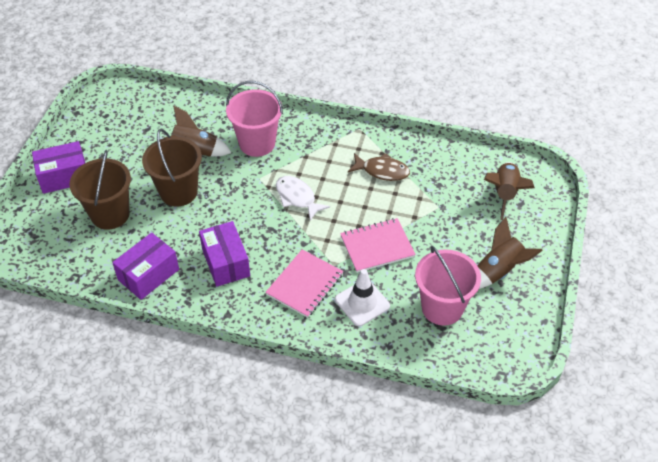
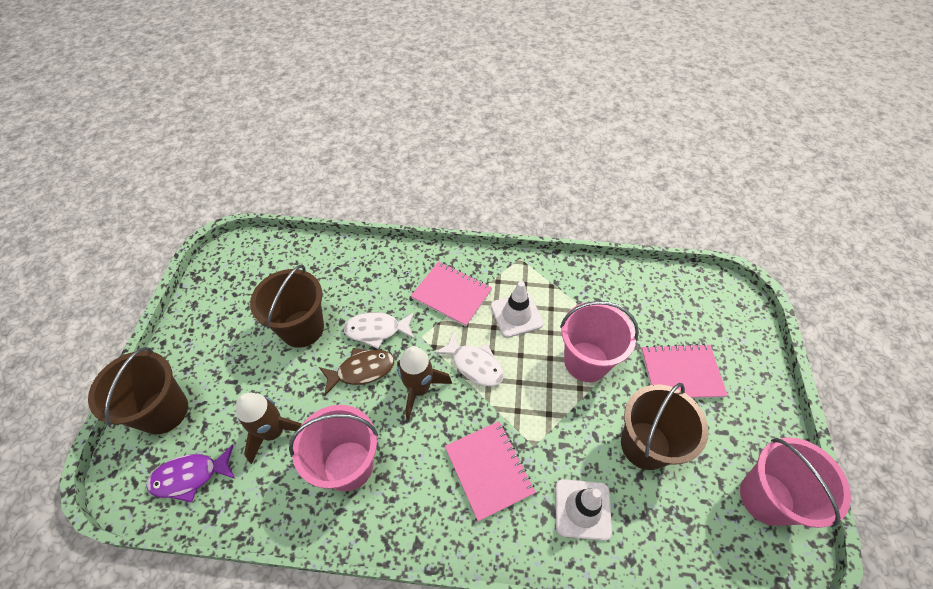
brown bucket: 2 -> 3
brown rocket: 3 -> 2
pink bucket: 2 -> 3
pink notebook: 2 -> 3
purple box: 3 -> 0
purple fish: 0 -> 1
white fish: 1 -> 2
white traffic cone: 1 -> 2

